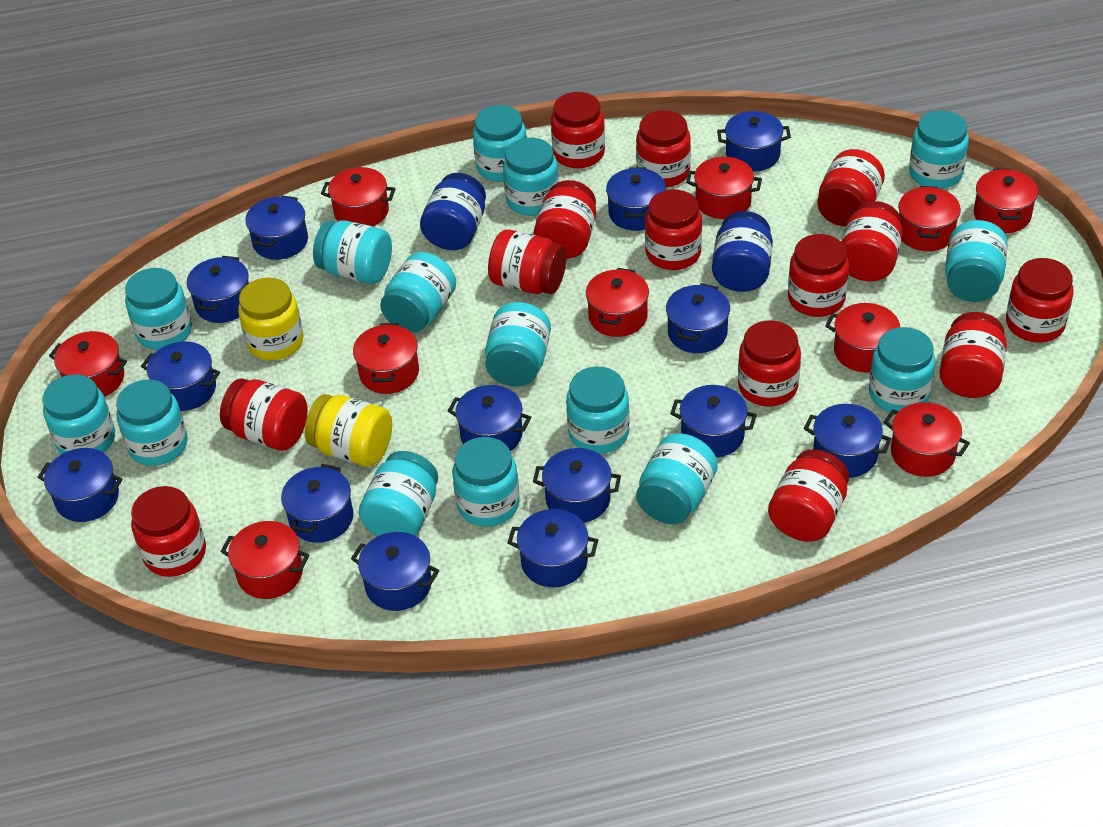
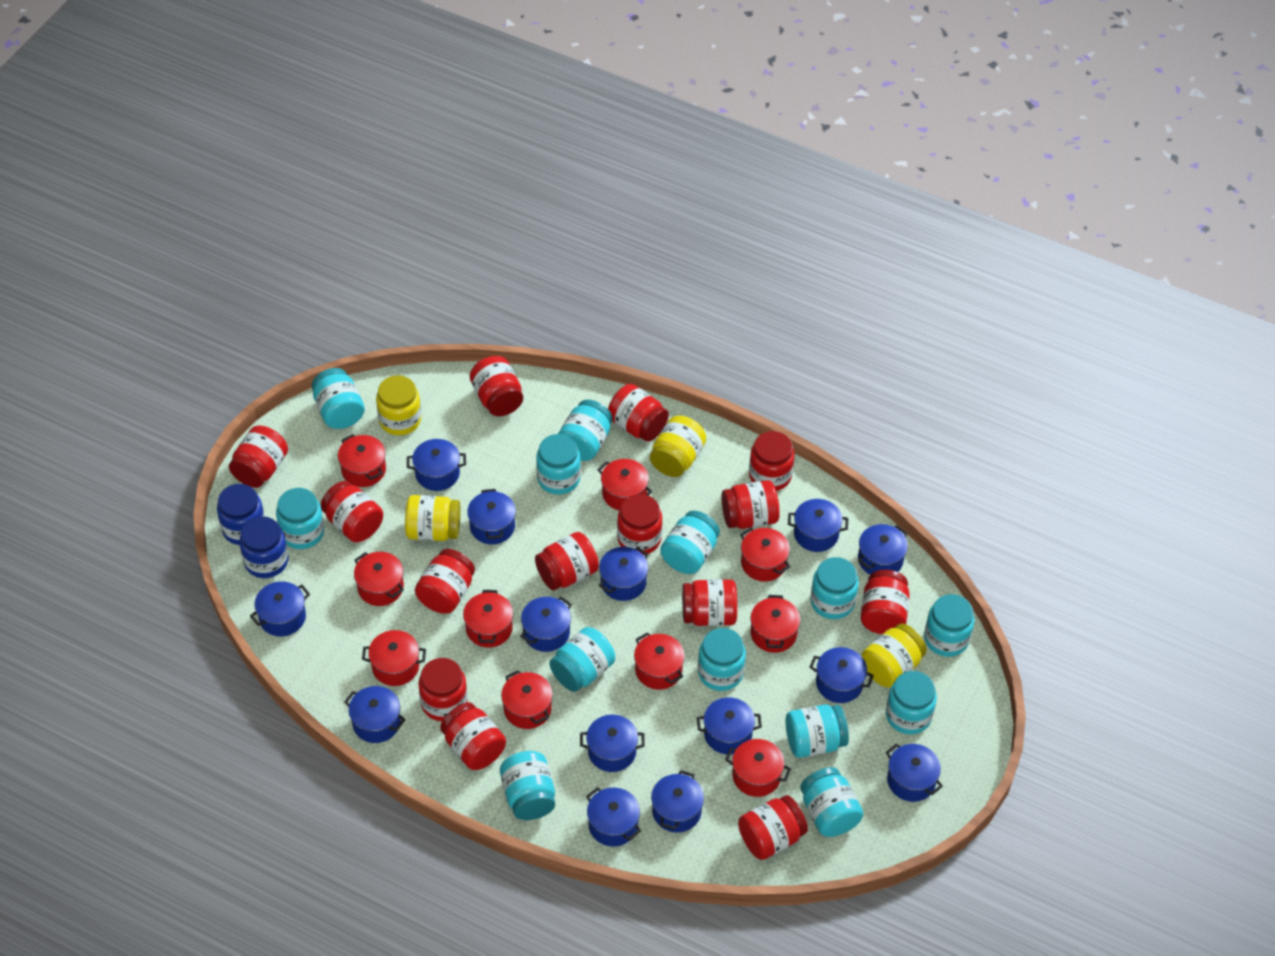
turquoise jar: 15 -> 13
yellow jar: 2 -> 4

